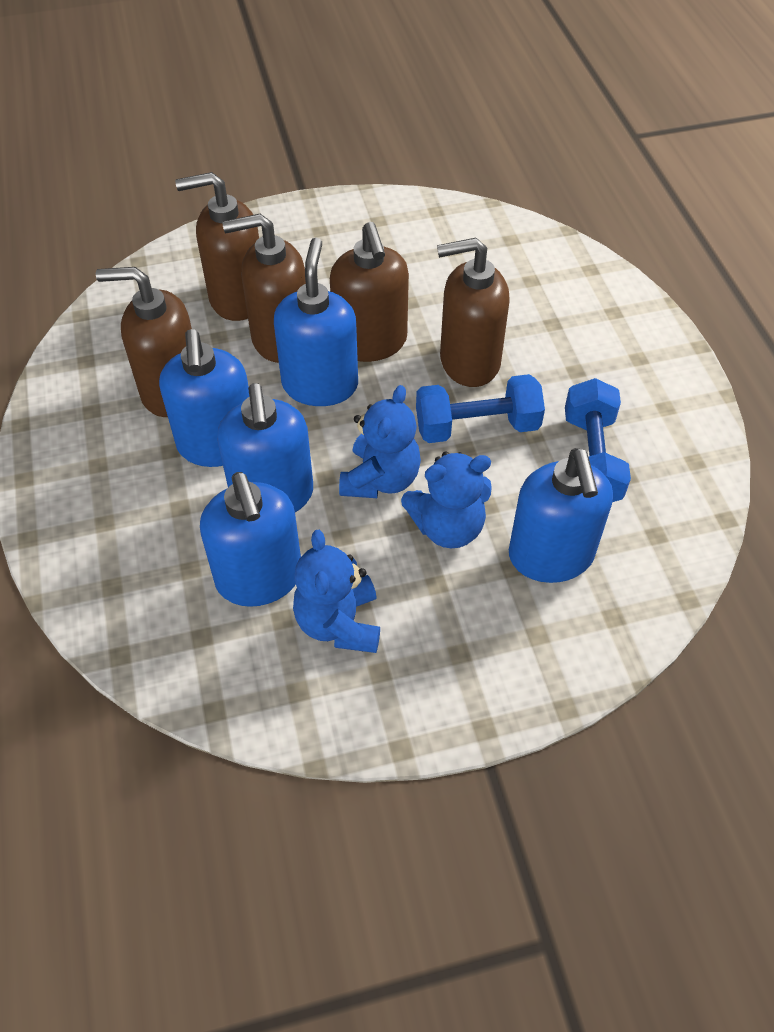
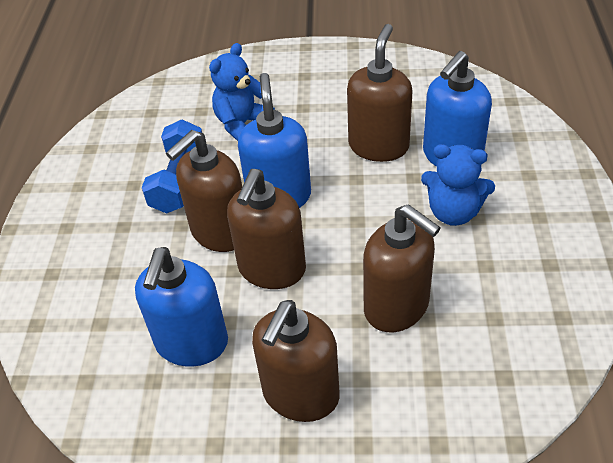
blue dumbbell: 2 -> 1
blue soap dispenser: 5 -> 3
blue teddy bear: 3 -> 2

